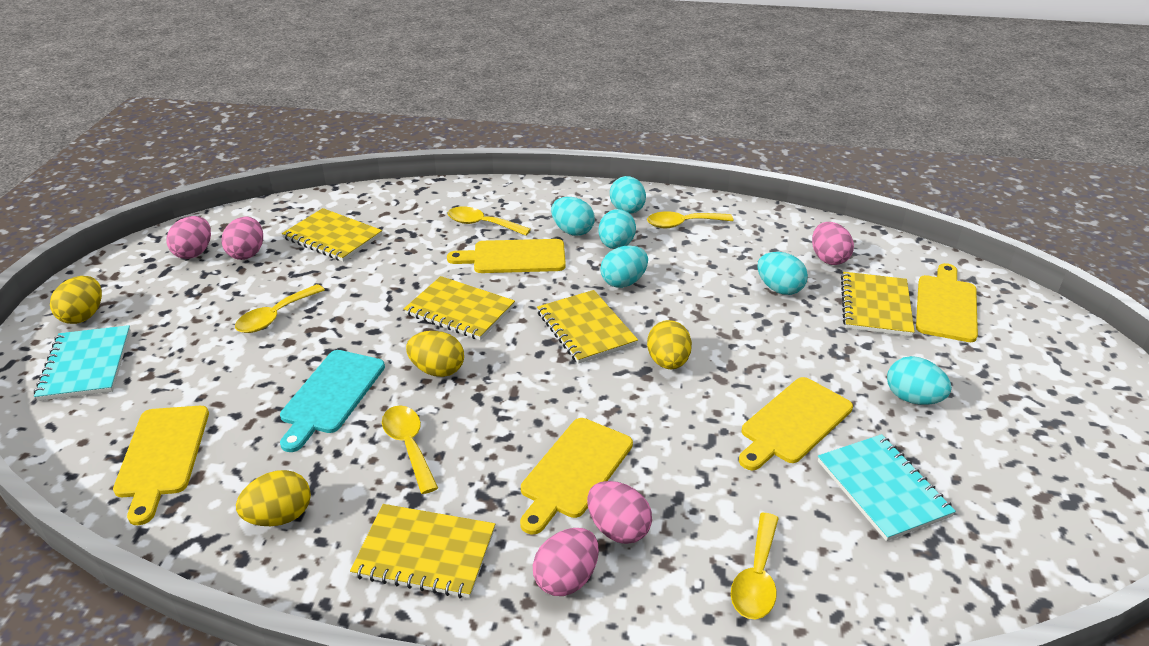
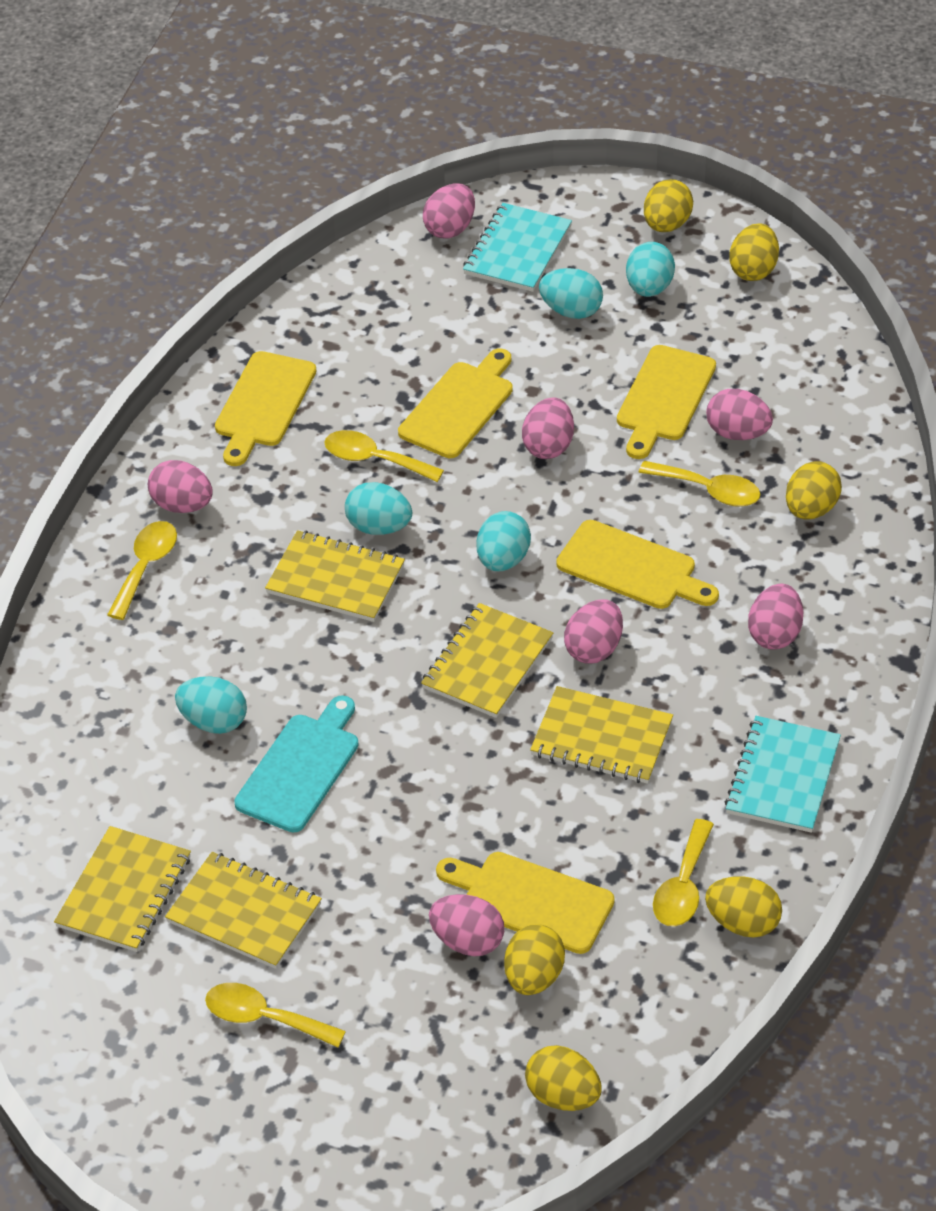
pink egg: 5 -> 7
turquoise egg: 6 -> 5
yellow egg: 4 -> 6

